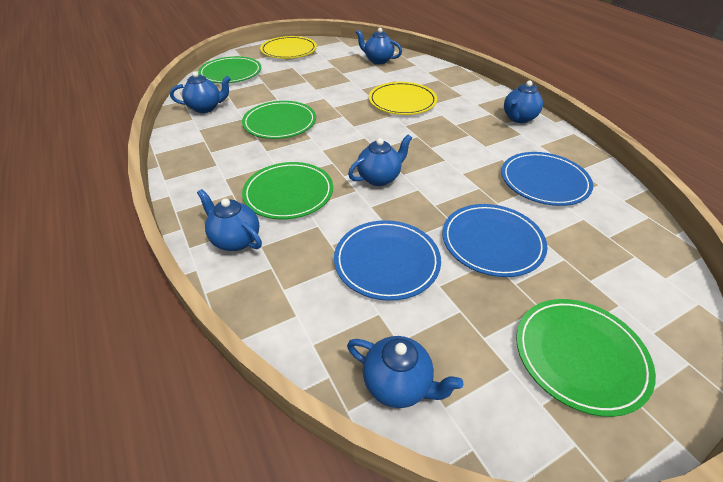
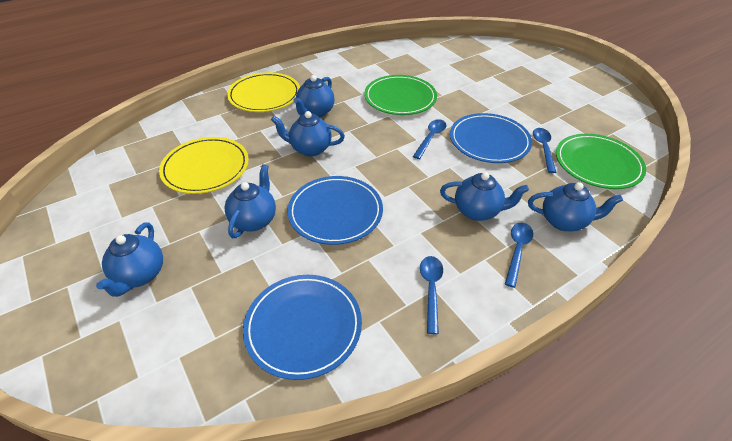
blue spoon: 0 -> 4
green plate: 4 -> 2

